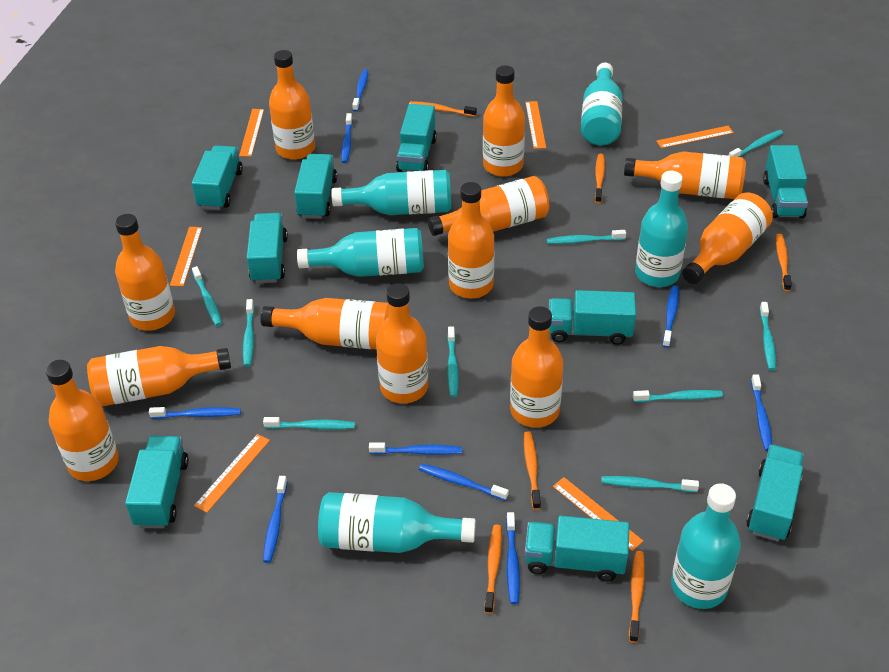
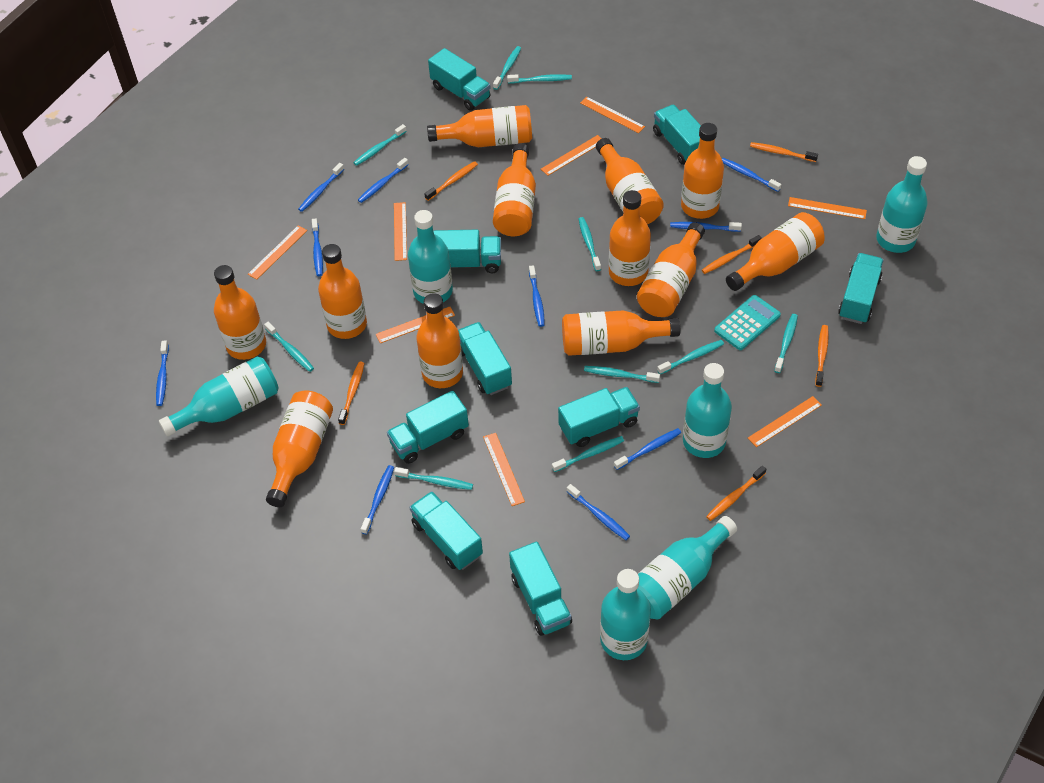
blue toothbrush: 9 -> 10
orange ruler: 6 -> 8
turquoise calculator: 0 -> 1
turquoise toothbrush: 9 -> 10

